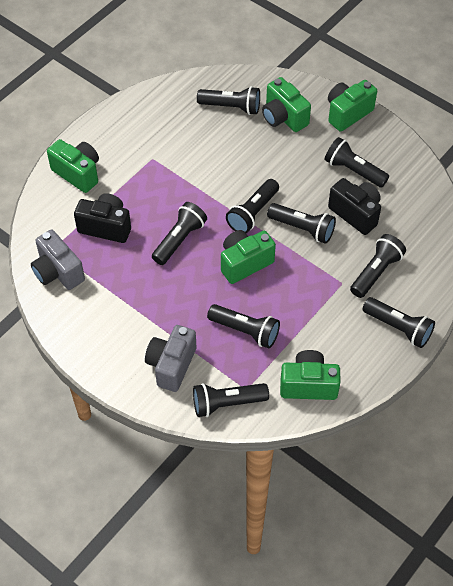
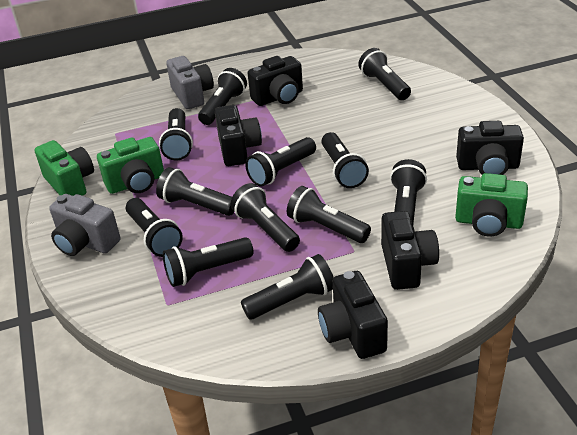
black camera: 2 -> 5
black flashlight: 9 -> 12
green camera: 5 -> 3

